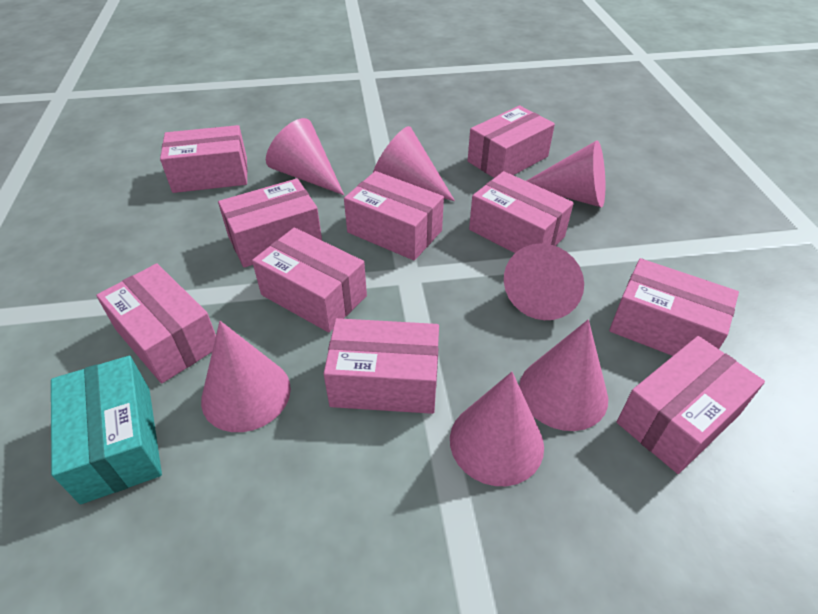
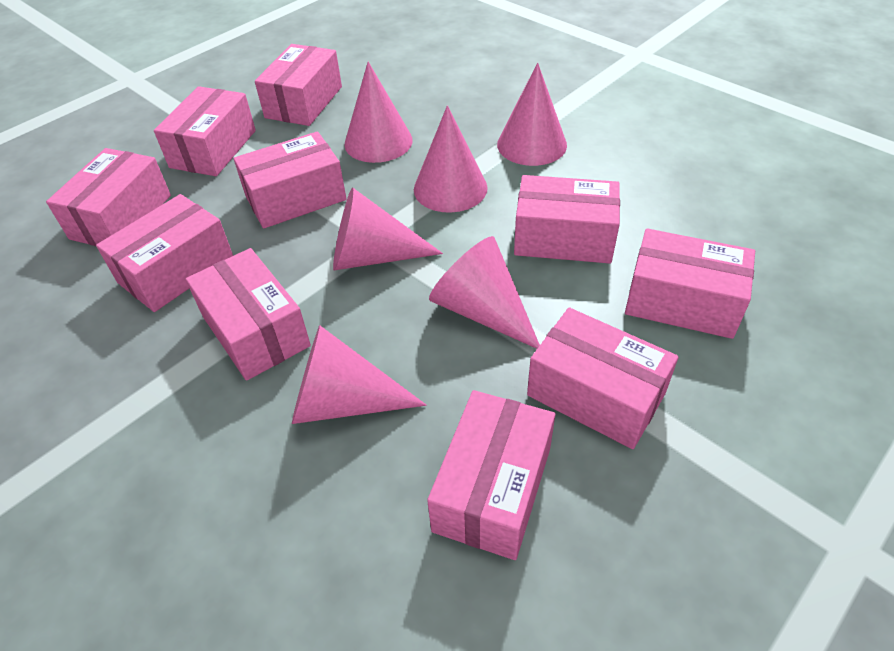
pink cone: 7 -> 6
turquoise box: 1 -> 0

